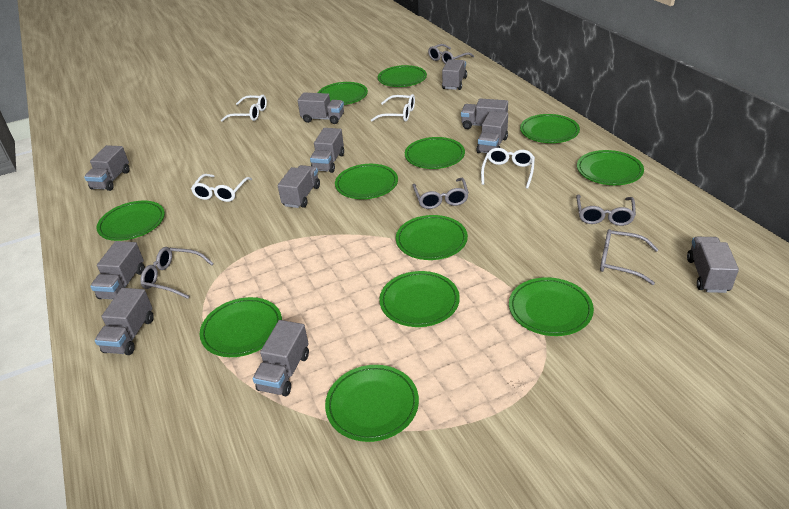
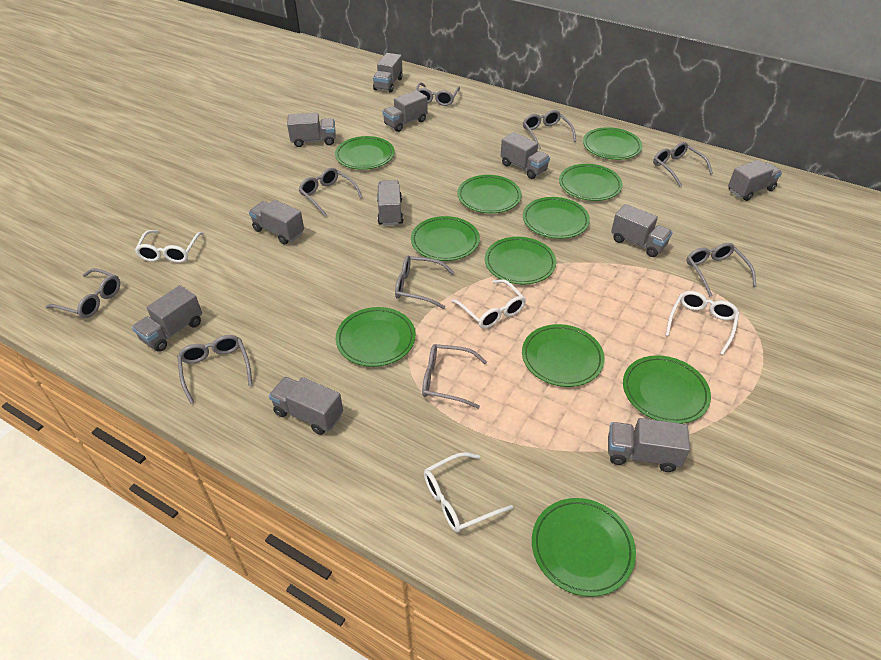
green plate: 12 -> 11
grey glasses: 5 -> 9

